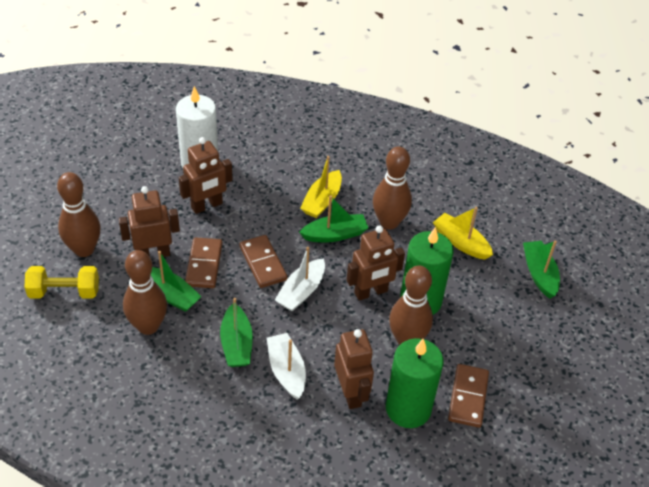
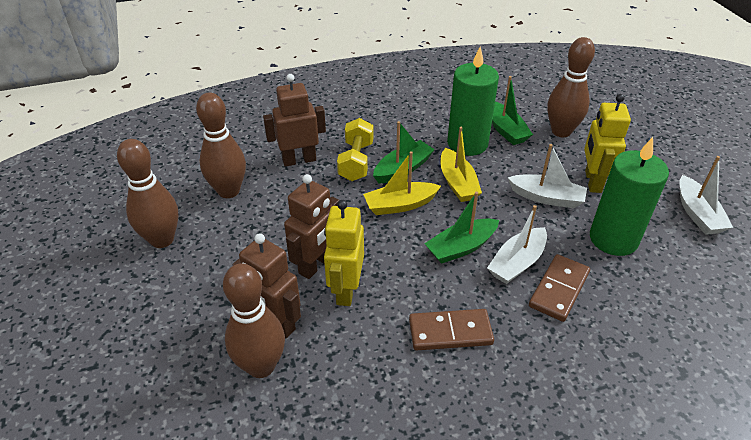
brown domino: 3 -> 2
brown robot: 4 -> 3
green boat: 4 -> 3
white boat: 2 -> 3
white candle: 1 -> 0
yellow robot: 0 -> 2

